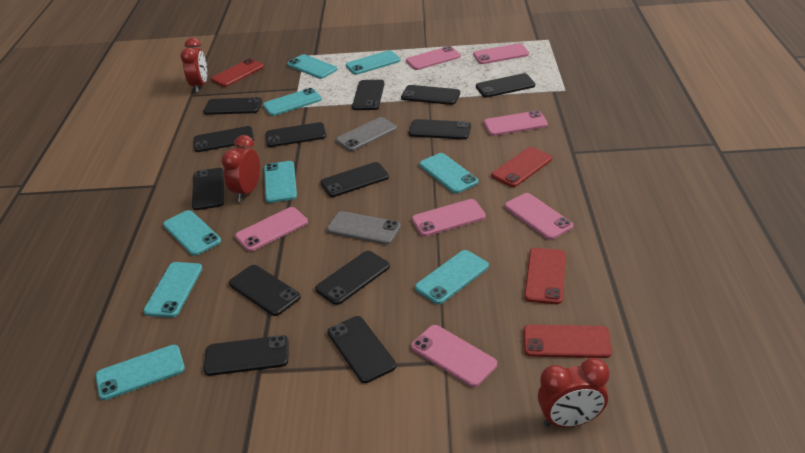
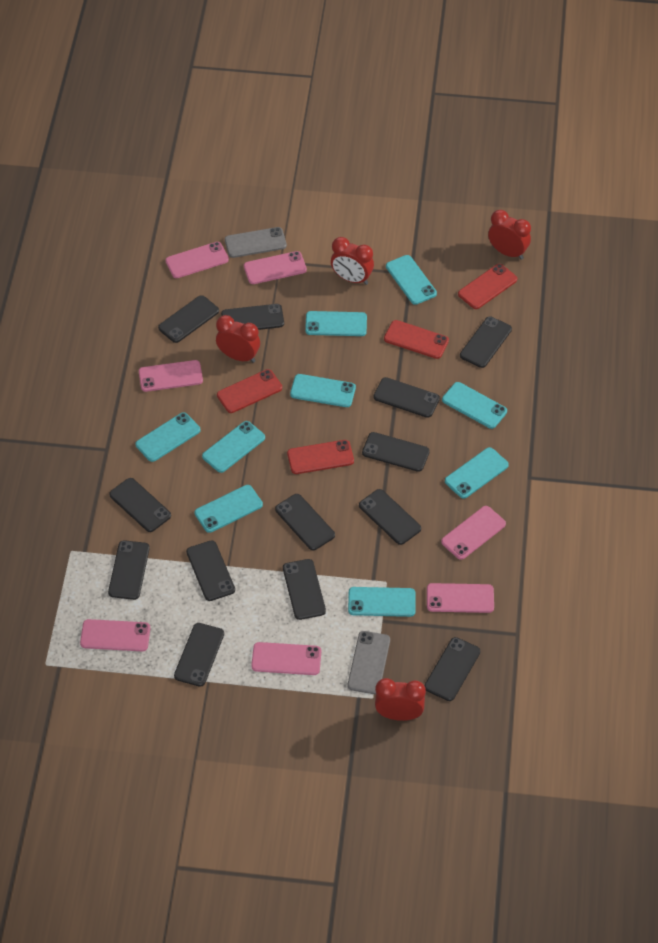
red clock: 3 -> 4

